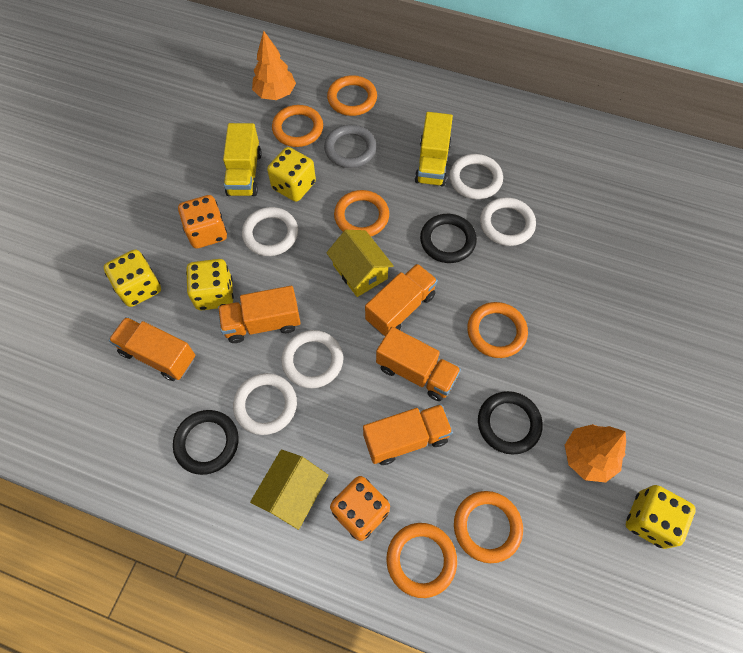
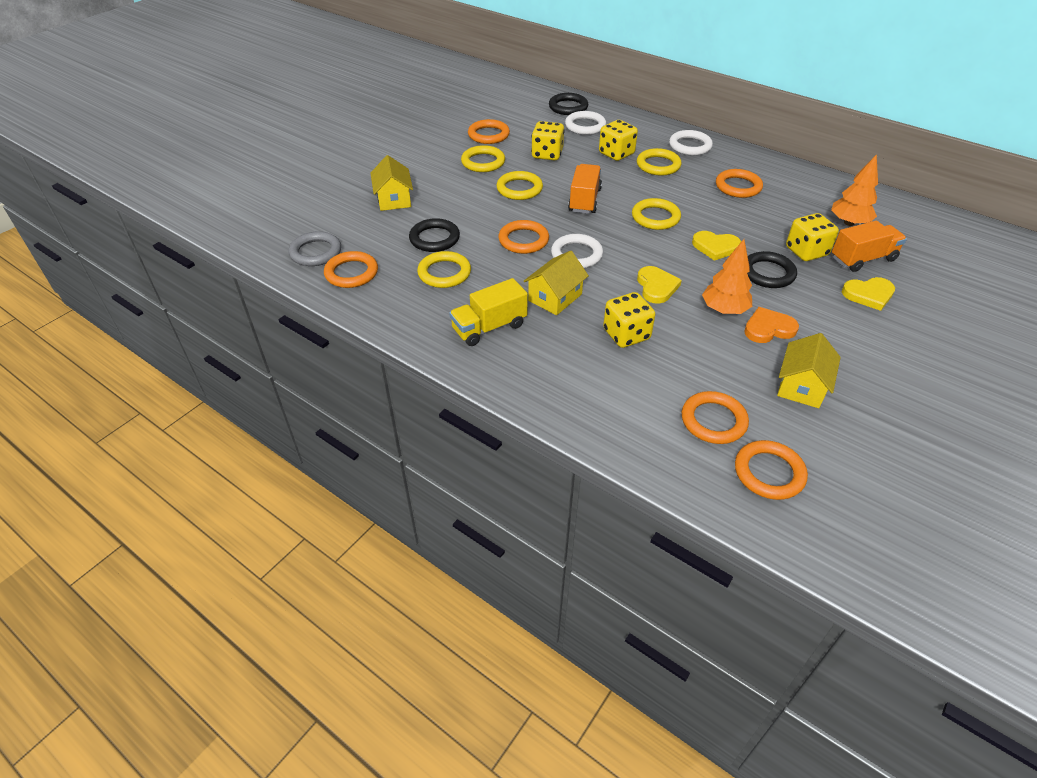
orange dice: 2 -> 0
orange heart: 0 -> 1
orange truck: 5 -> 2
white ring: 5 -> 3
yellow heart: 0 -> 3
yellow house: 2 -> 3
yellow ring: 0 -> 5
yellow truck: 2 -> 1

